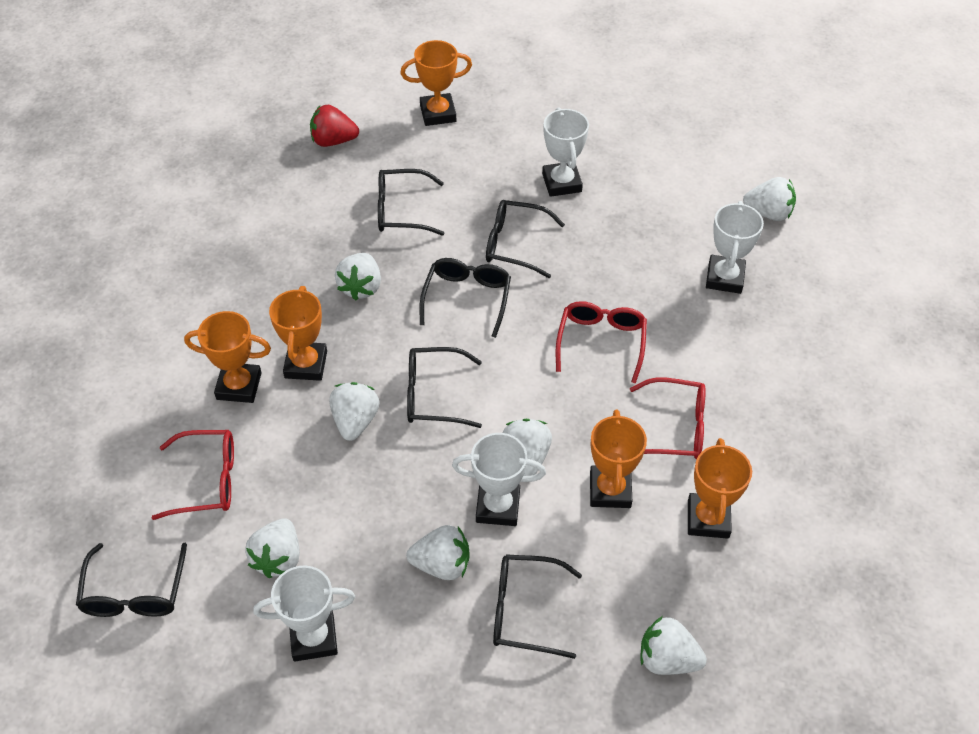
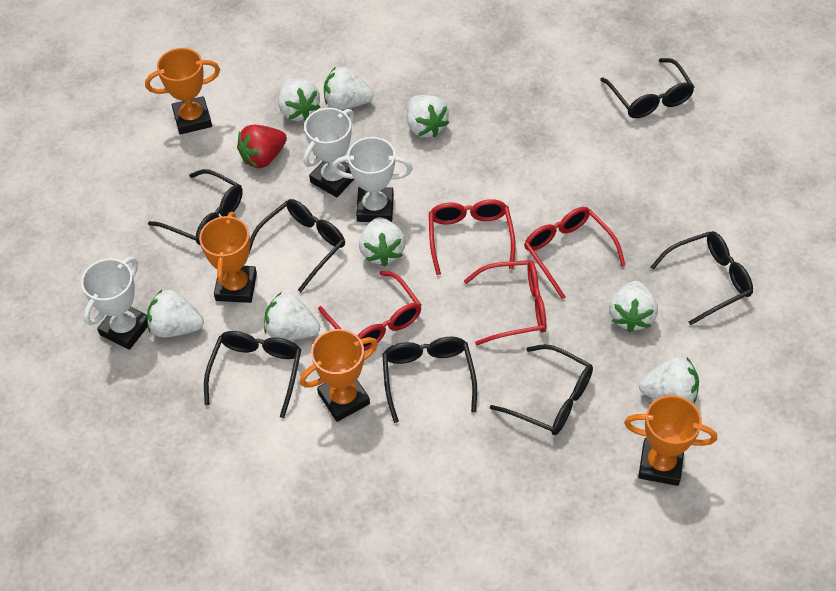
black glasses: 6 -> 7
orange trophy: 5 -> 4
red glasses: 3 -> 4
white strawberry: 7 -> 8
white trophy: 4 -> 3

